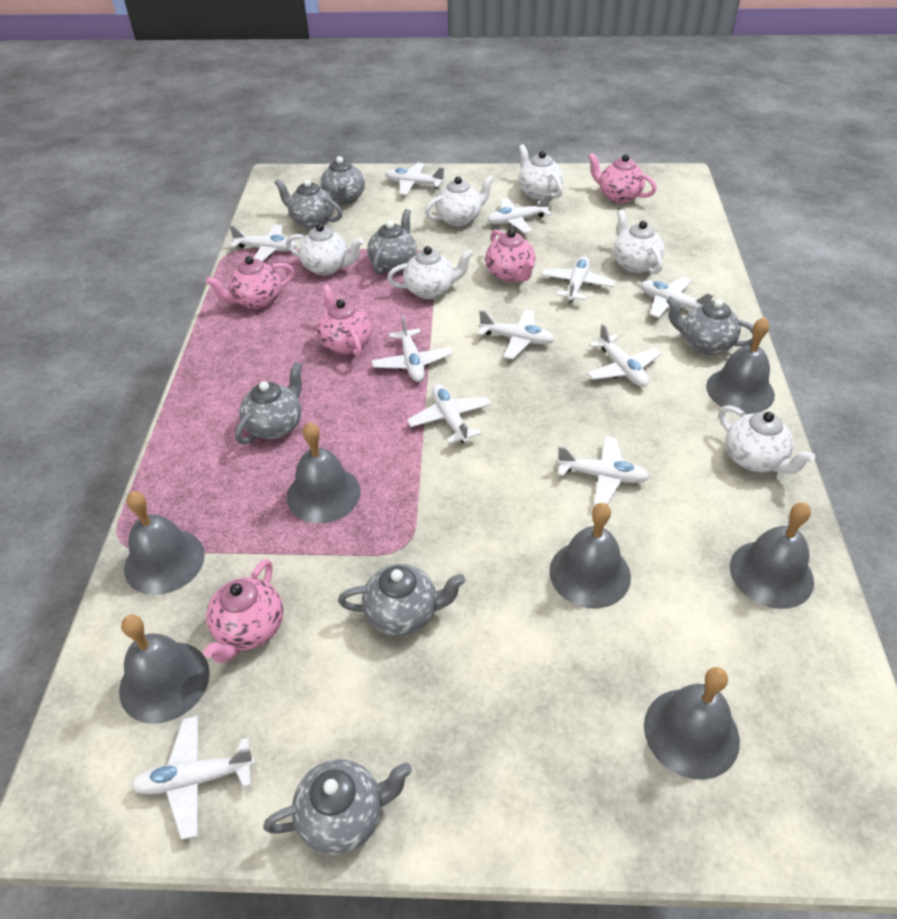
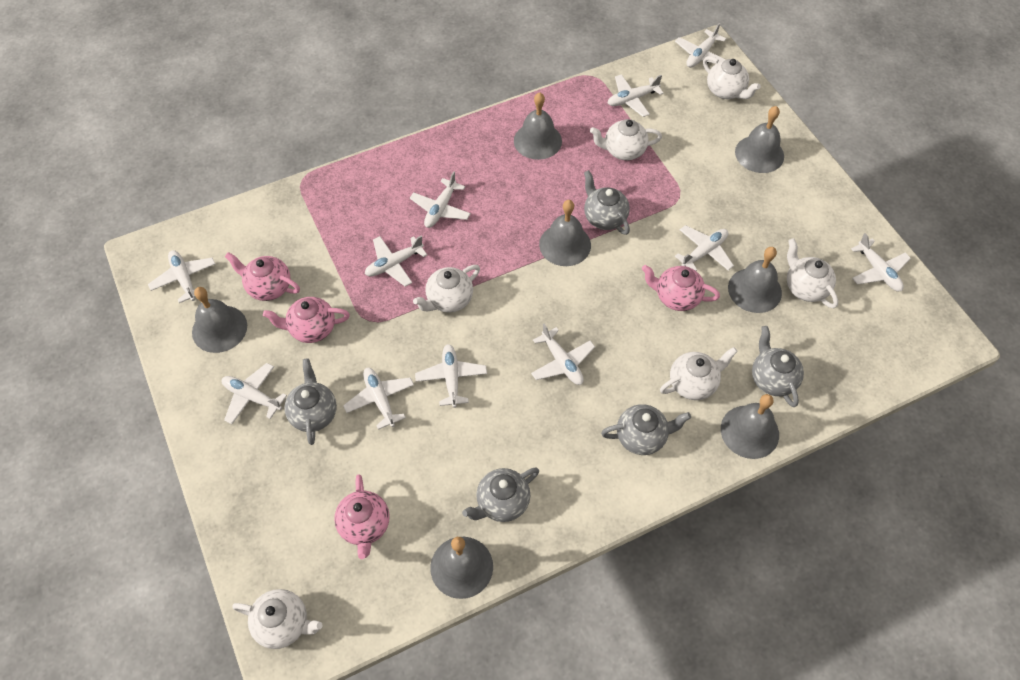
grey teapot: 7 -> 5
pink teapot: 5 -> 4

